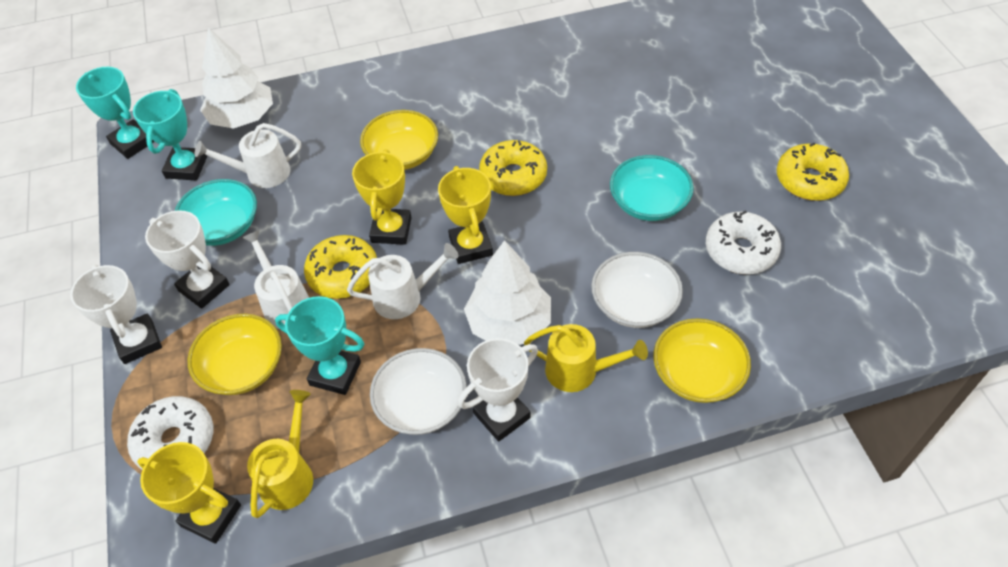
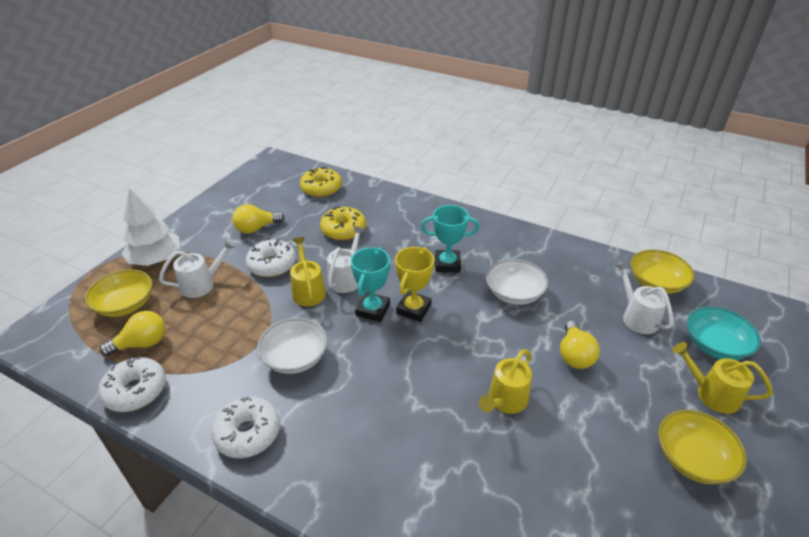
turquoise bowl: 2 -> 1
turquoise trophy: 3 -> 2
white donut: 2 -> 3
white tree: 2 -> 1
white trophy: 3 -> 0
yellow donut: 3 -> 2
yellow light bulb: 0 -> 3
yellow trophy: 3 -> 1
yellow watering can: 2 -> 3

